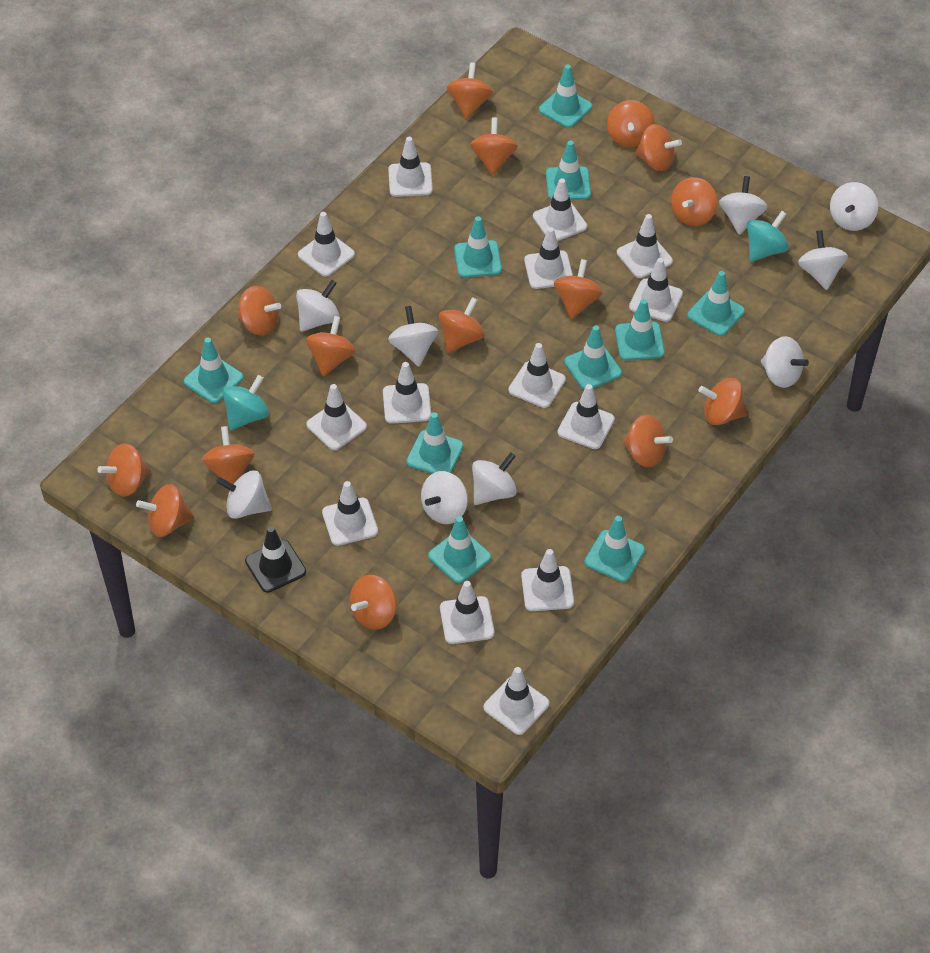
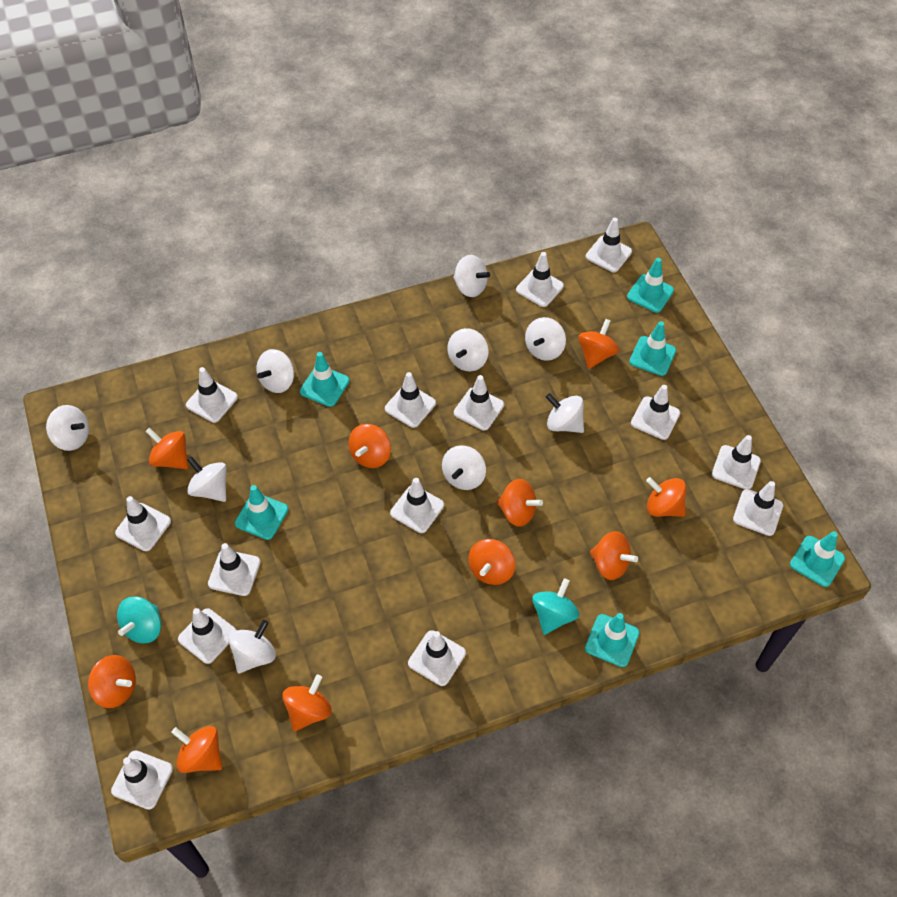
black traffic cone: 1 -> 0
orange spinning top: 15 -> 10
turquoise traffic cone: 10 -> 6

